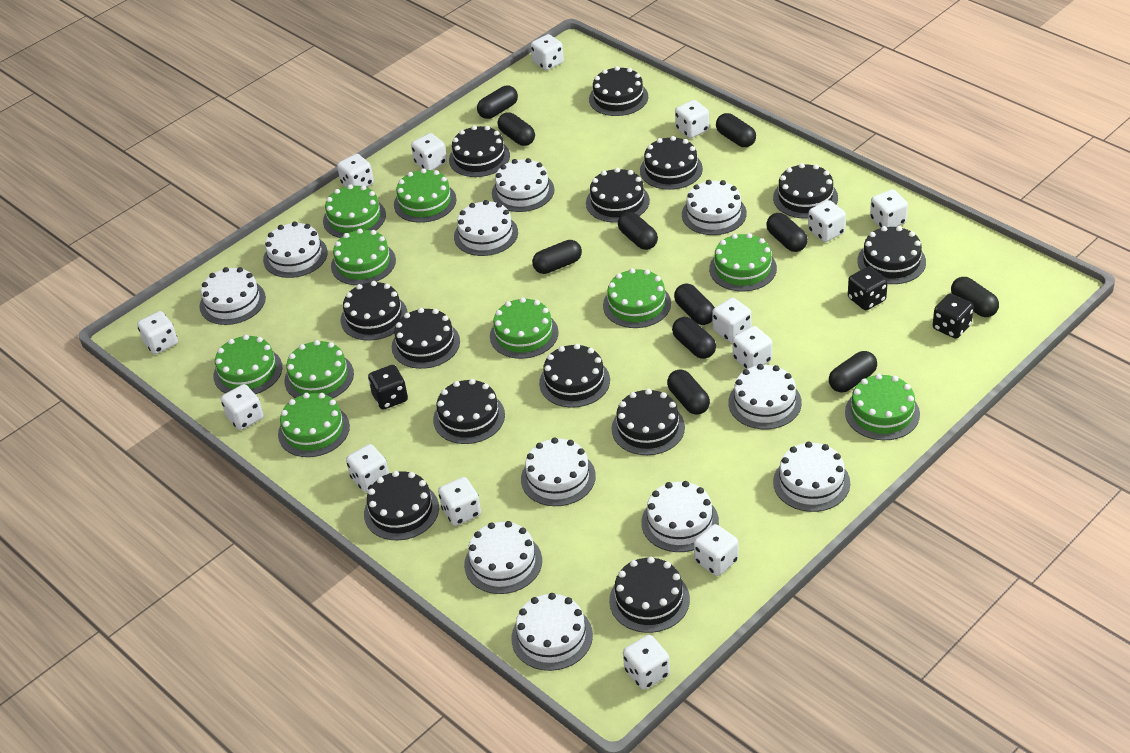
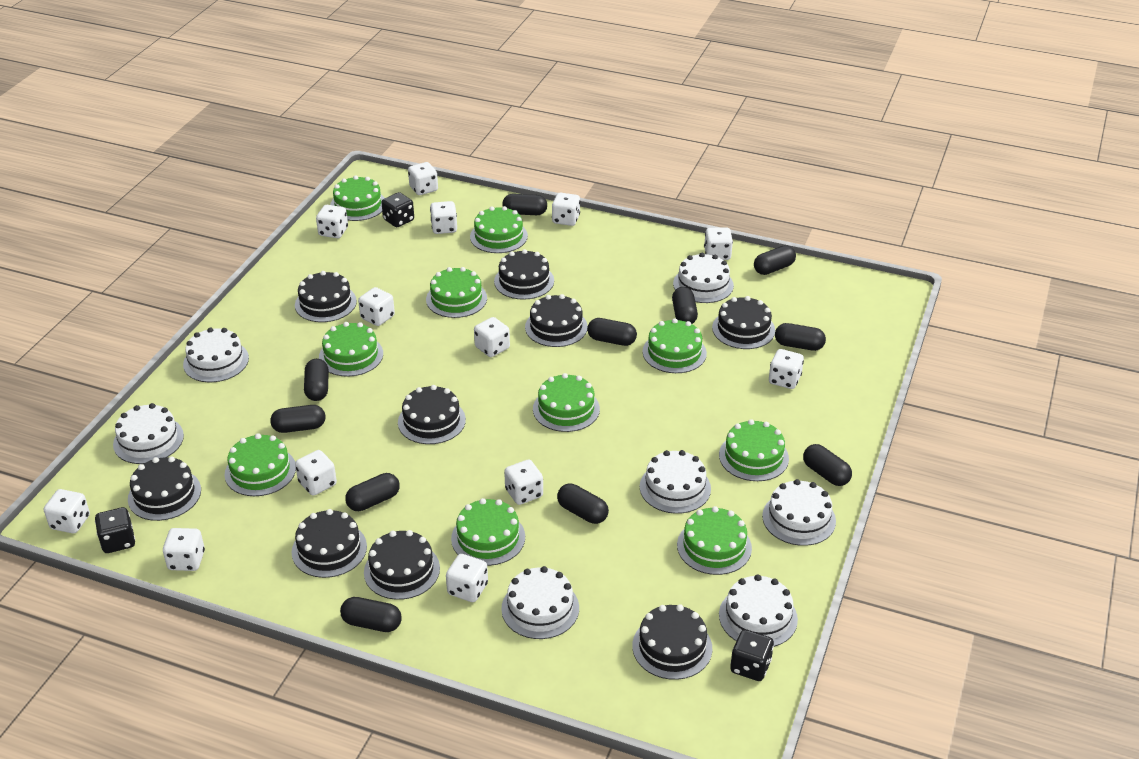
black cake: 13 -> 9
white cake: 11 -> 7
white dice: 14 -> 13

